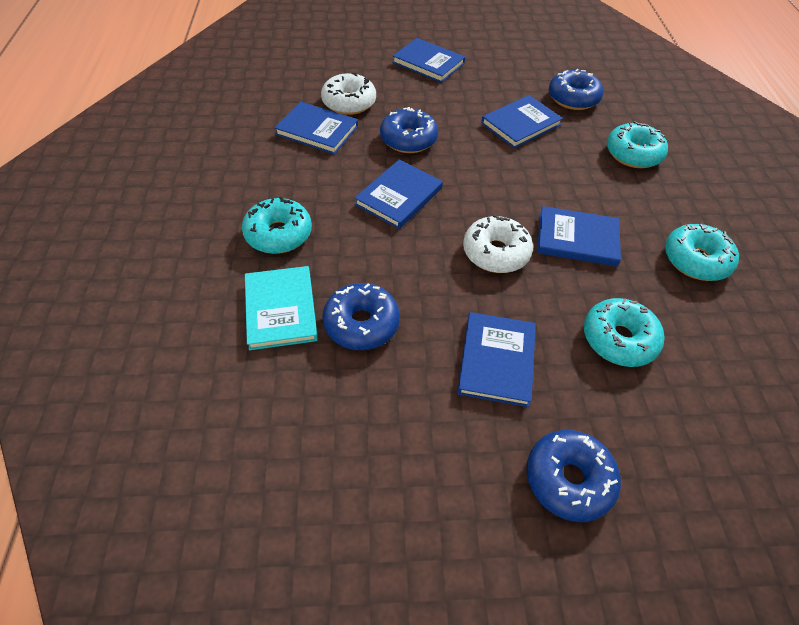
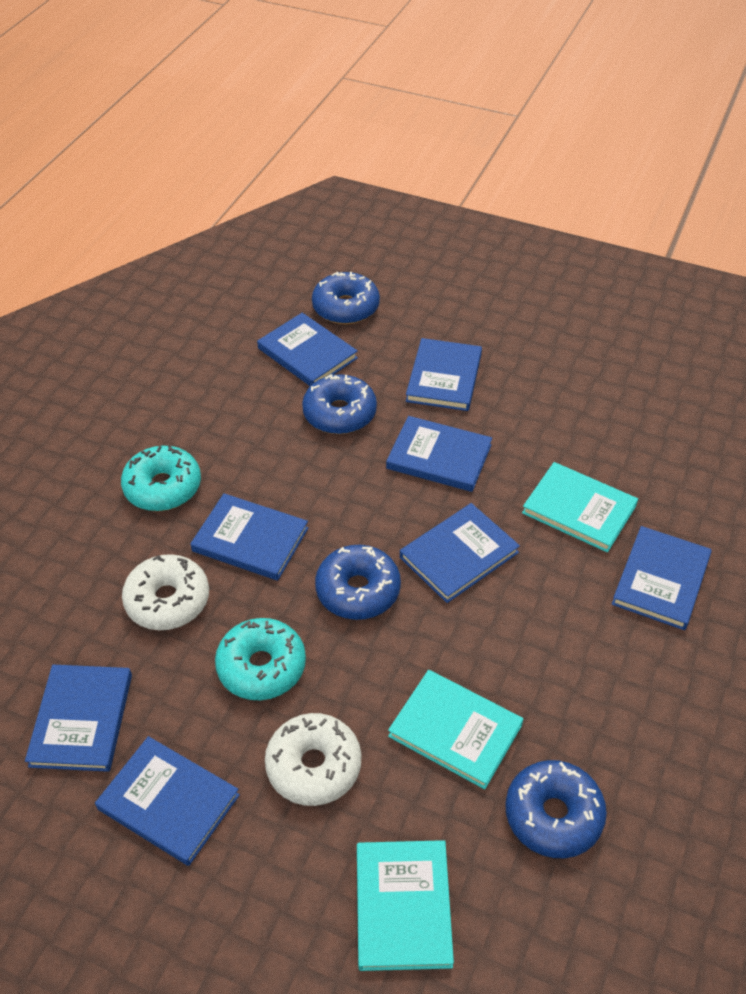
blue book: 6 -> 8
turquoise book: 1 -> 3
turquoise donut: 4 -> 2

